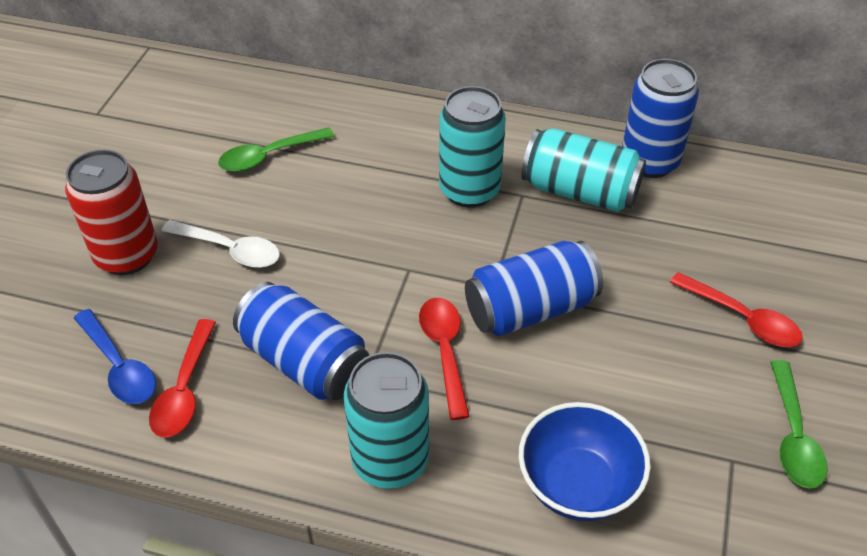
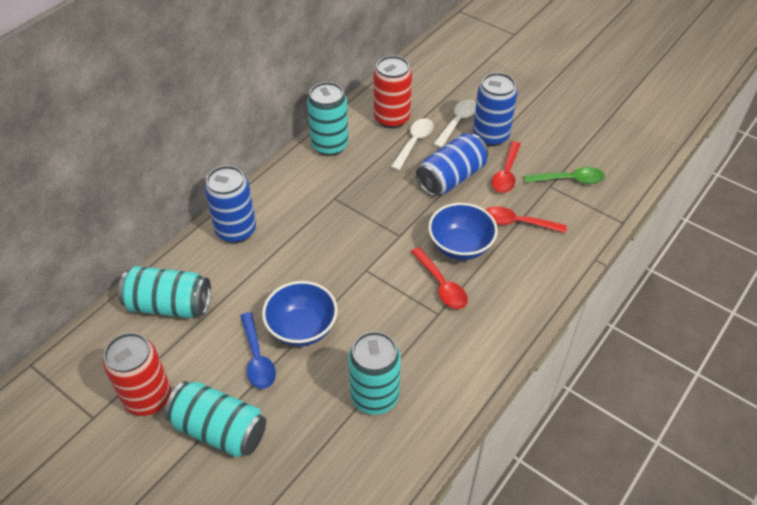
blue bowl: 1 -> 2
green spoon: 2 -> 1
red can: 1 -> 2
turquoise can: 3 -> 4
white spoon: 1 -> 2

